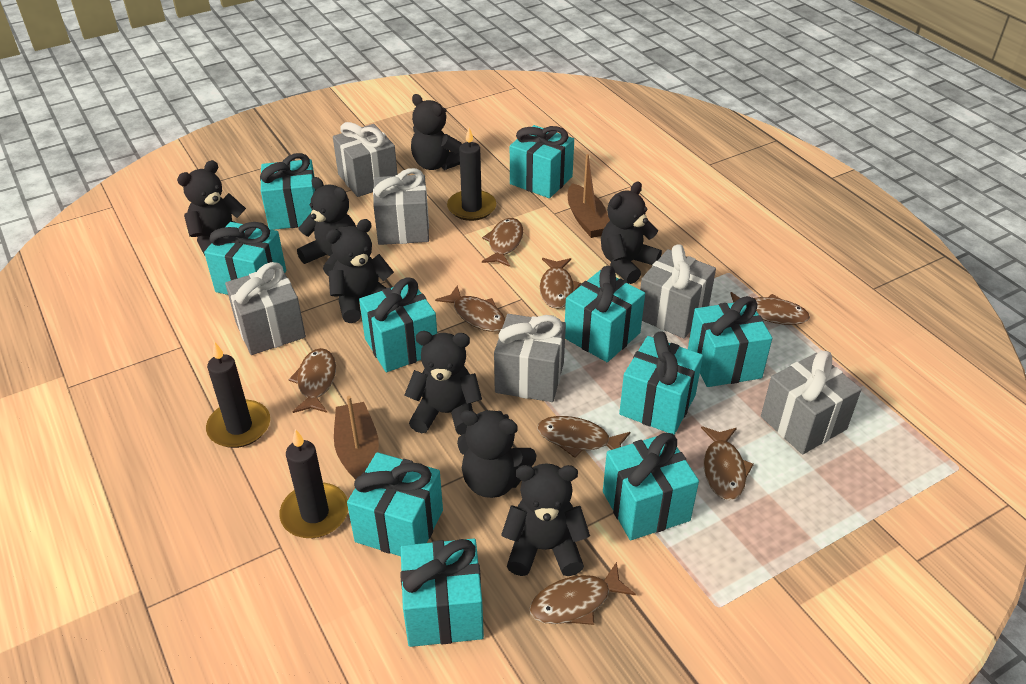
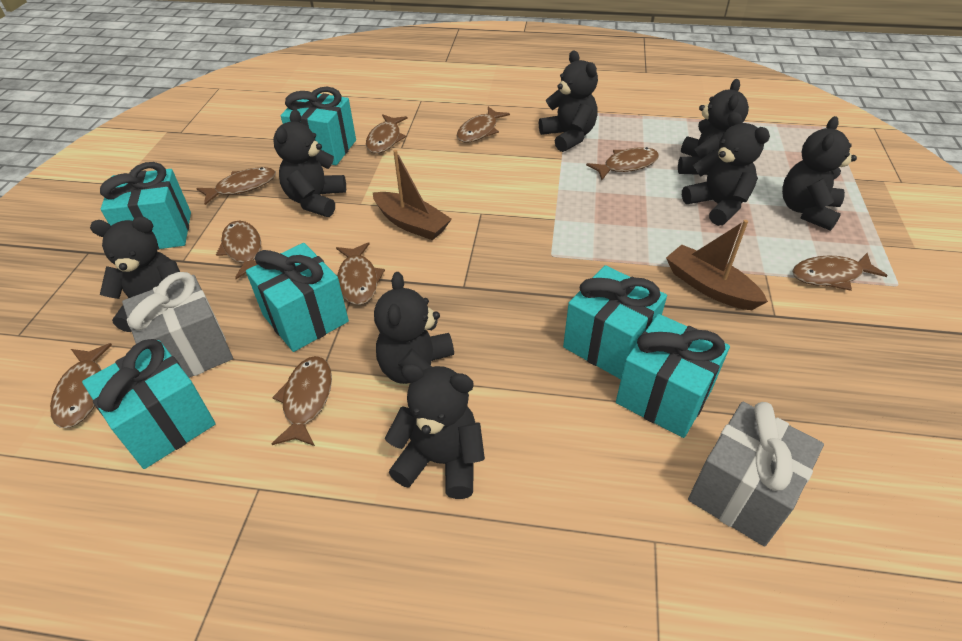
black candle: 3 -> 0
brown fish: 8 -> 9
grey gift: 6 -> 2
turquoise gift: 10 -> 6

